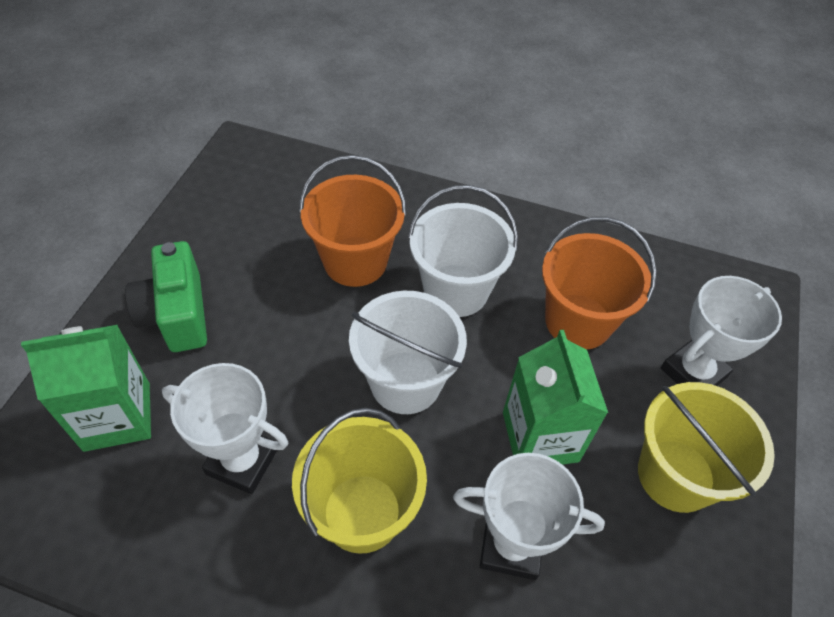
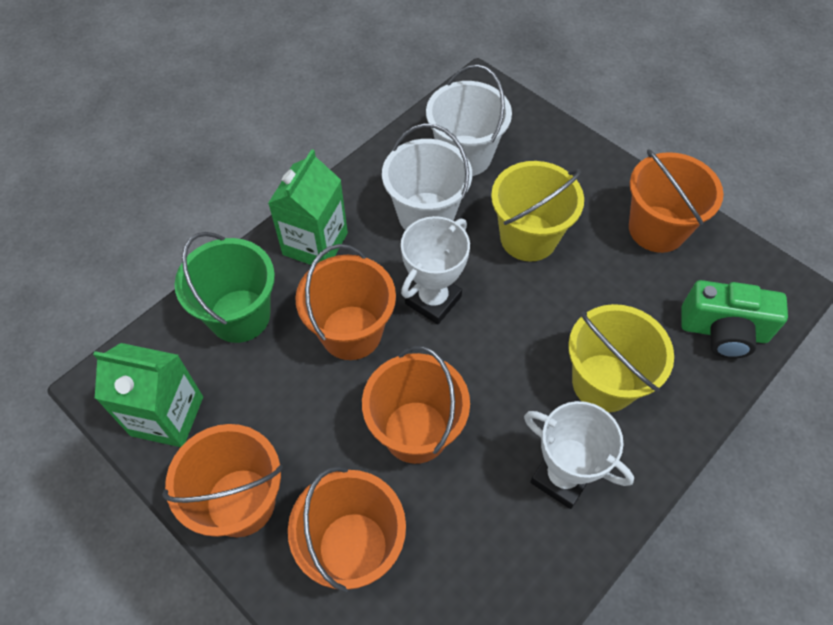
green bucket: 0 -> 1
orange bucket: 2 -> 5
white trophy: 3 -> 2

